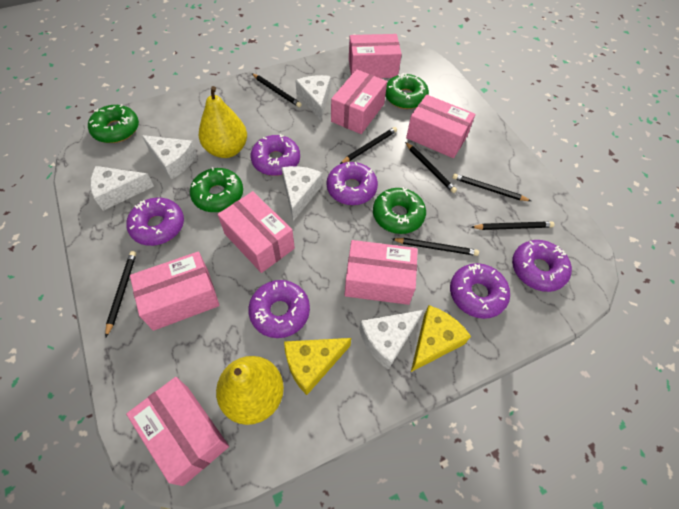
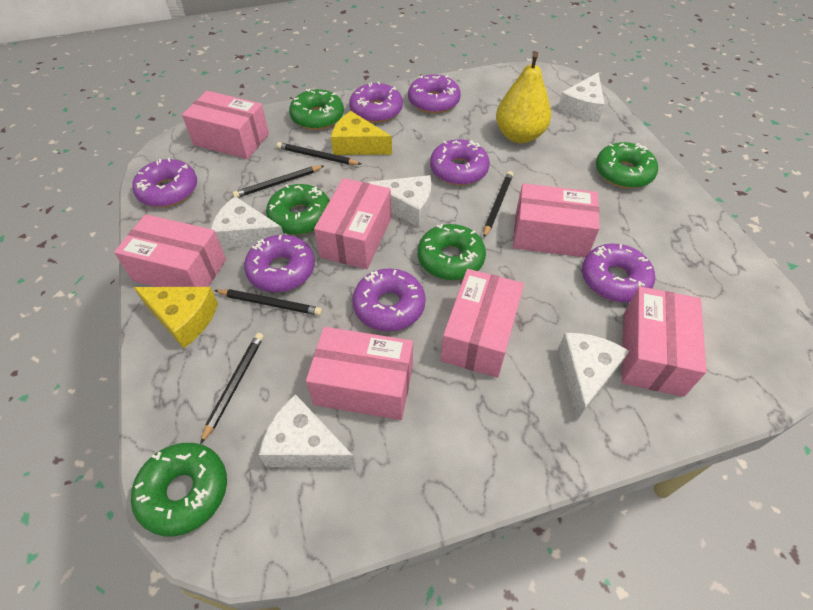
black pencil: 7 -> 5
green donut: 4 -> 5
purple donut: 6 -> 7
yellow pear: 2 -> 1

